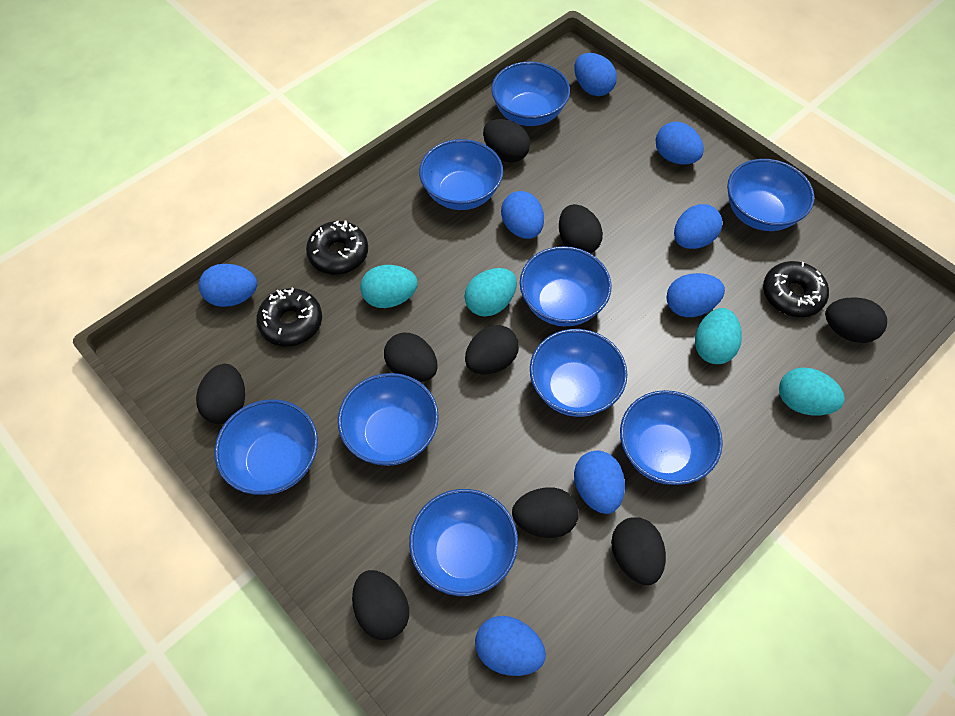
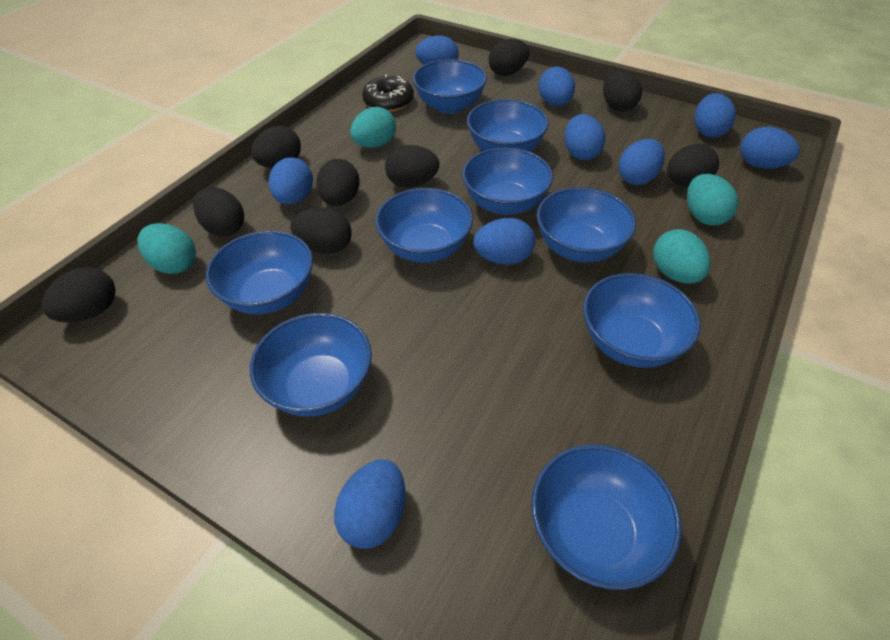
black donut: 3 -> 1
blue egg: 8 -> 9

